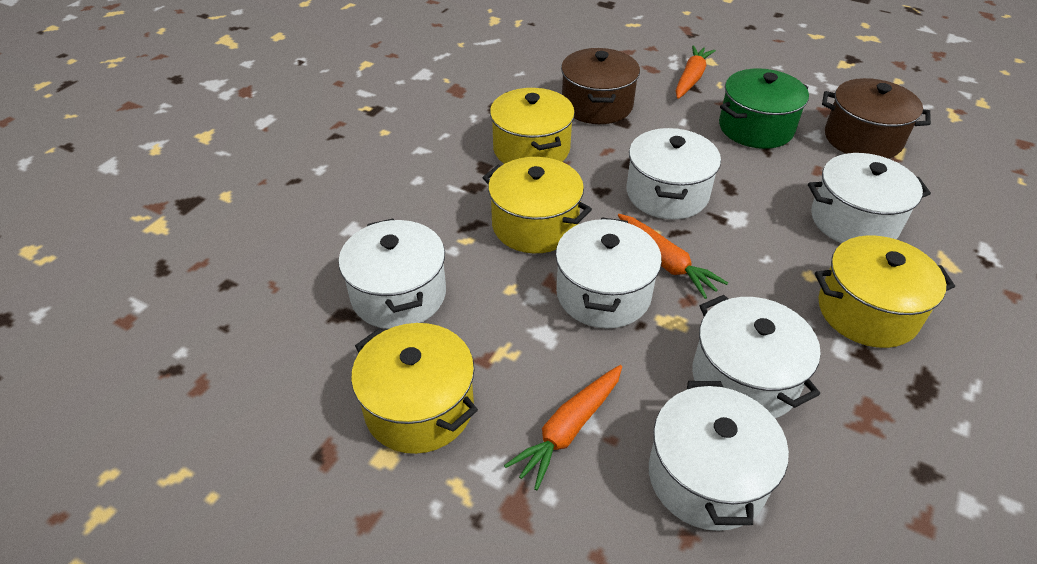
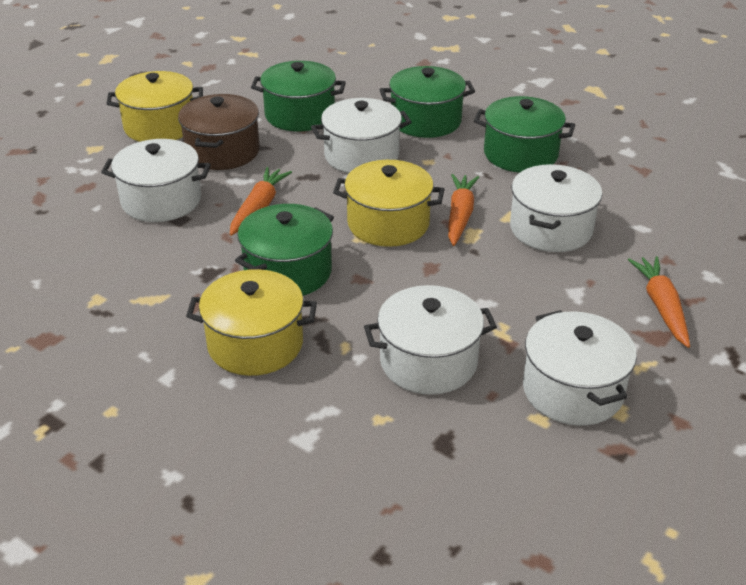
brown pot: 2 -> 1
green pot: 1 -> 4
white pot: 6 -> 5
yellow pot: 4 -> 3

